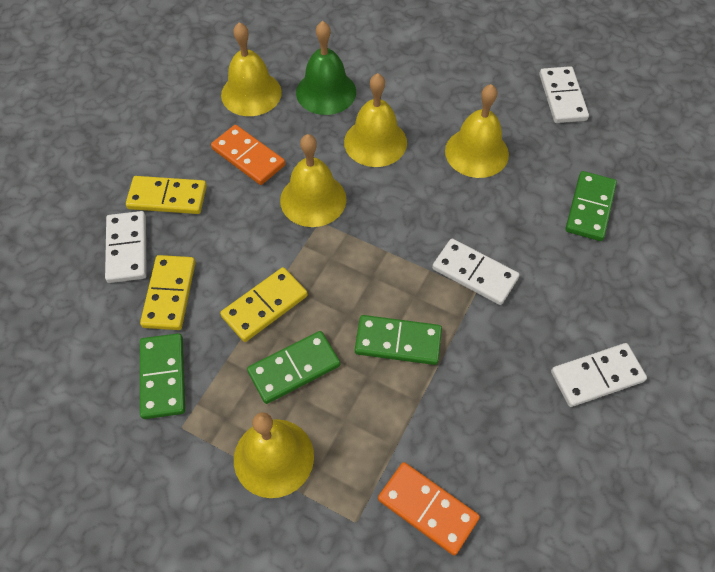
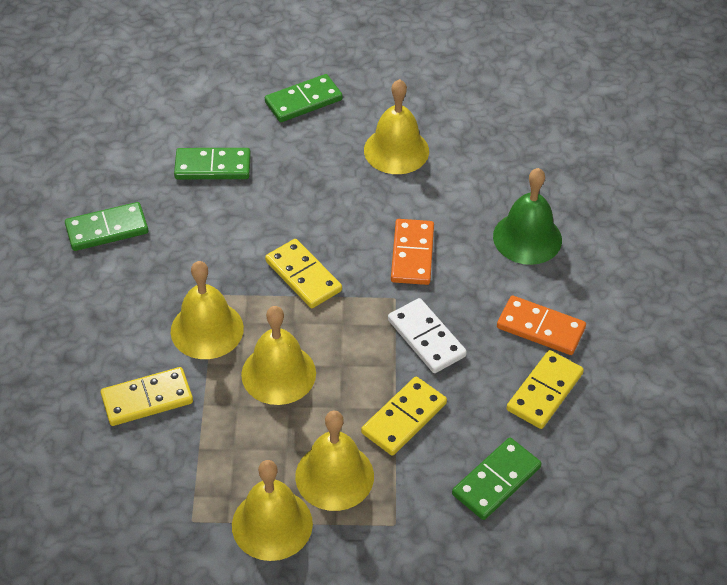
white domino: 4 -> 1
yellow domino: 3 -> 4

